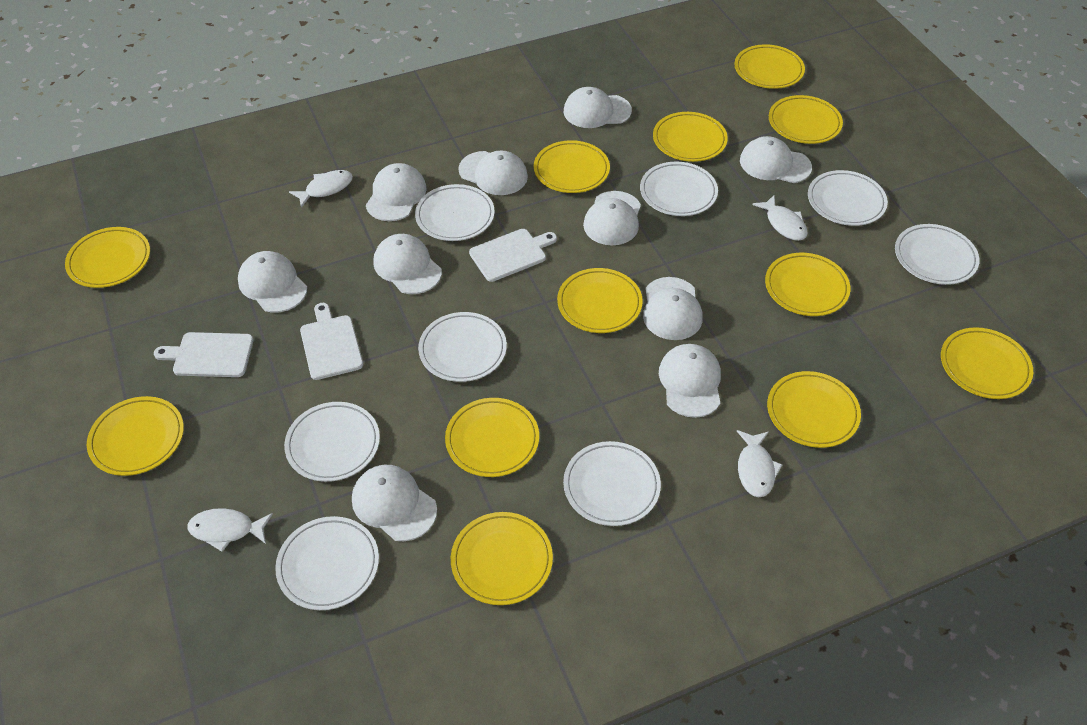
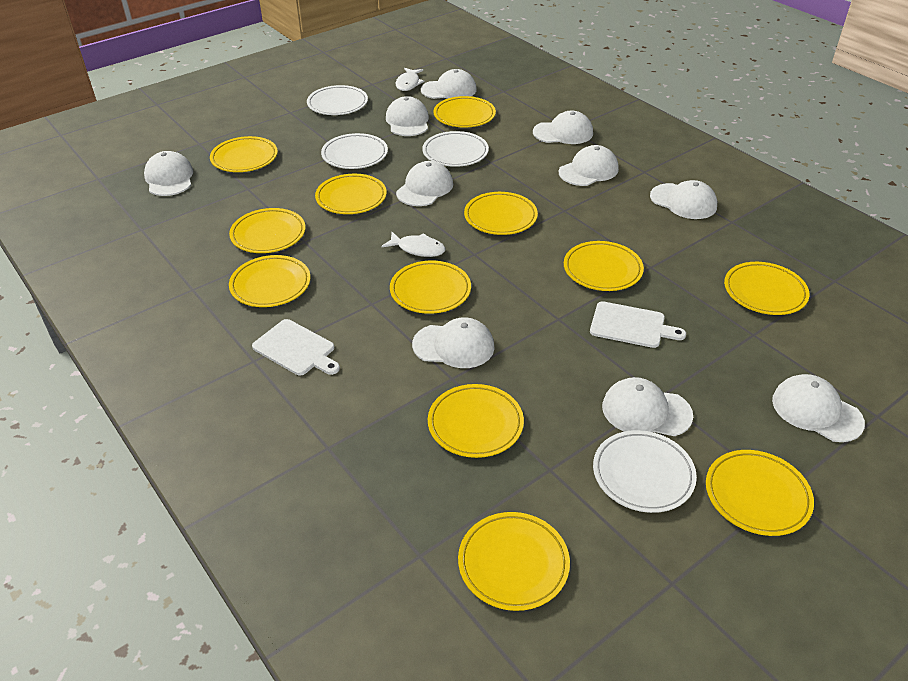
white cutting board: 3 -> 2
white fish: 4 -> 2
white plate: 8 -> 4

